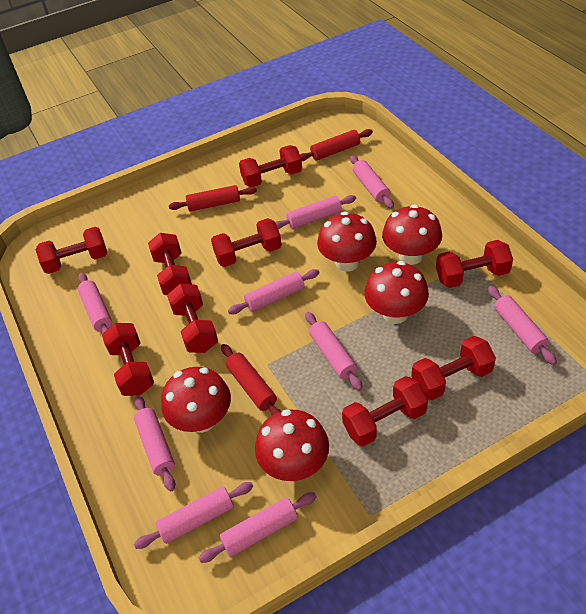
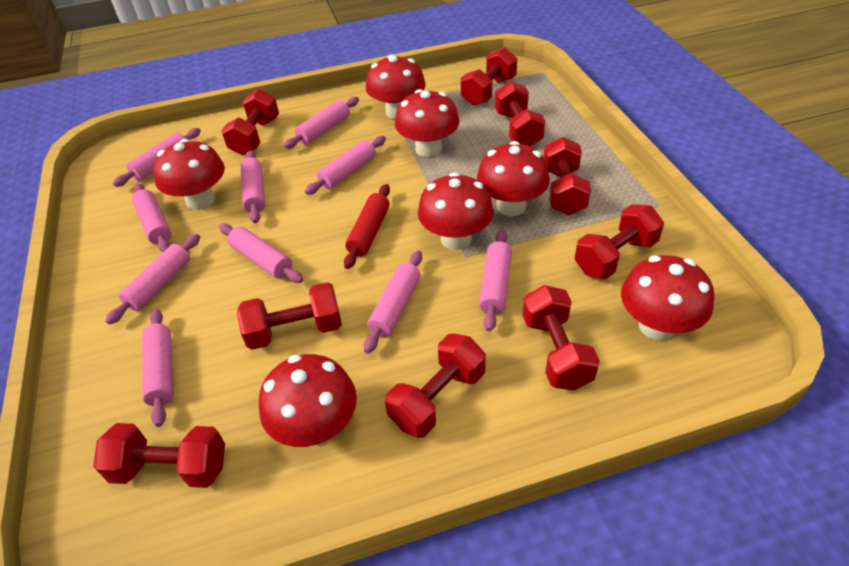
pink rolling pin: 9 -> 10
red mushroom: 5 -> 7
red rolling pin: 3 -> 1

